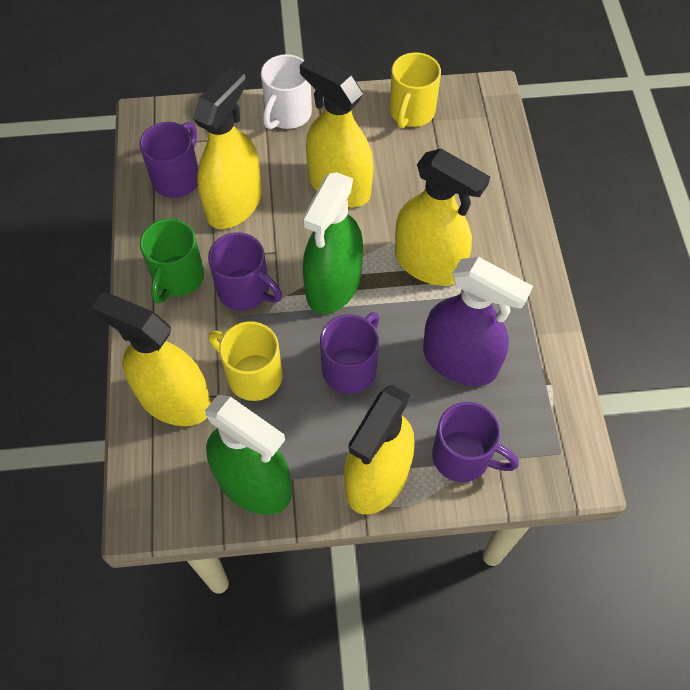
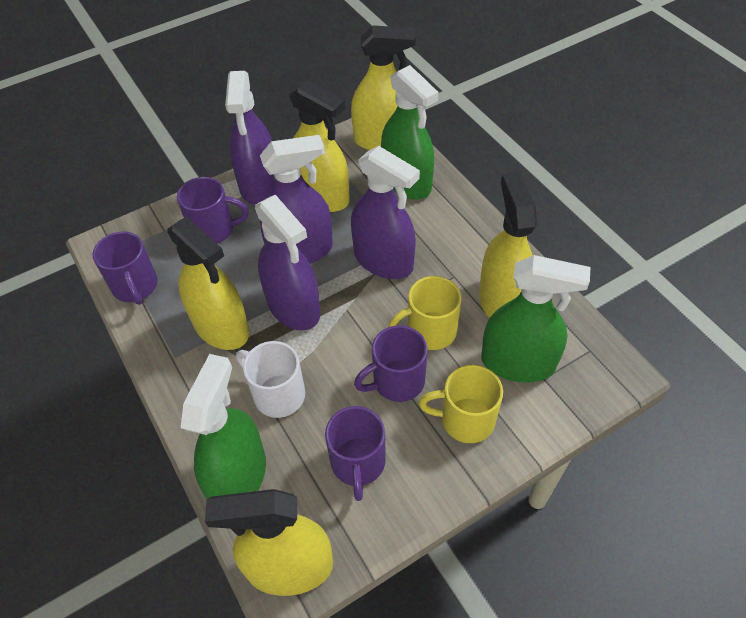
green mug: 1 -> 0
green spray bottle: 2 -> 3
purple spray bottle: 1 -> 4

